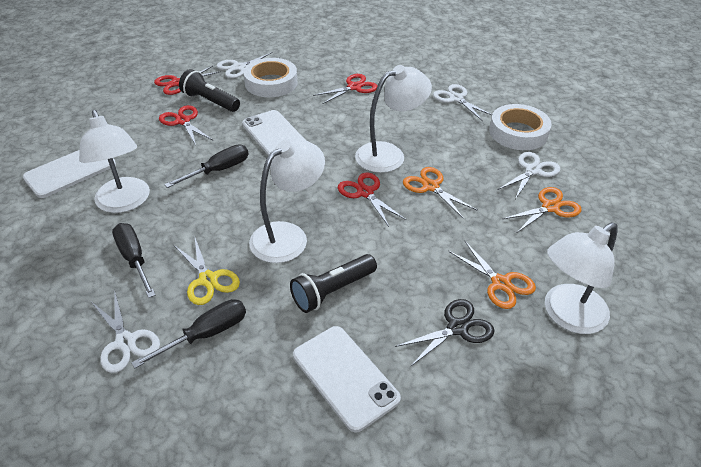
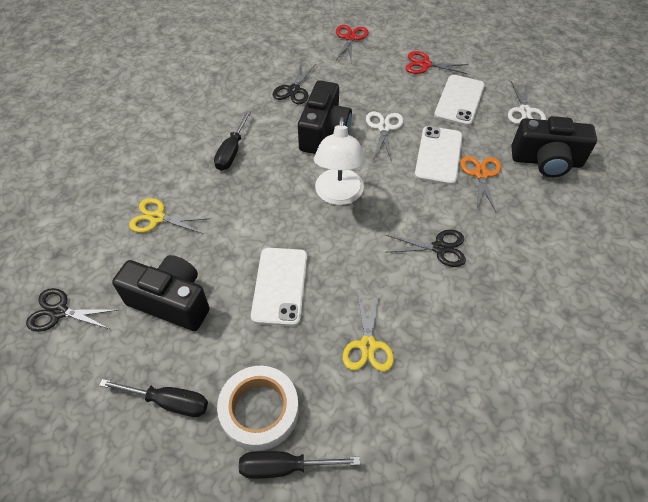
black camera: 0 -> 3
black flashlight: 2 -> 0
black scissors: 1 -> 3
orange scissors: 3 -> 1
red scissors: 4 -> 2
white lamp: 4 -> 1
white scissors: 4 -> 2
white tape: 2 -> 1
yellow scissors: 1 -> 2

